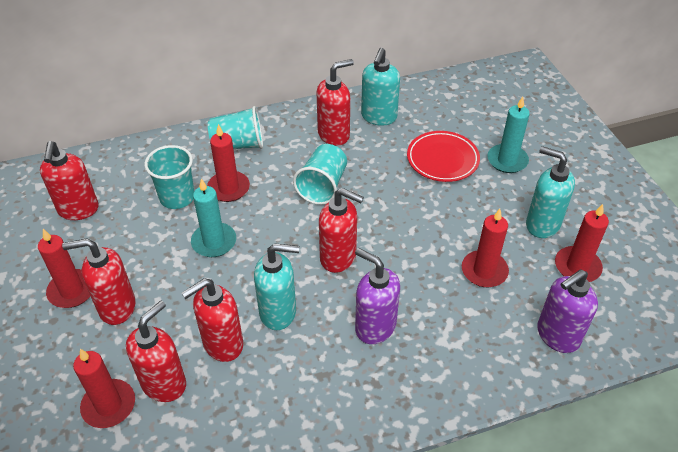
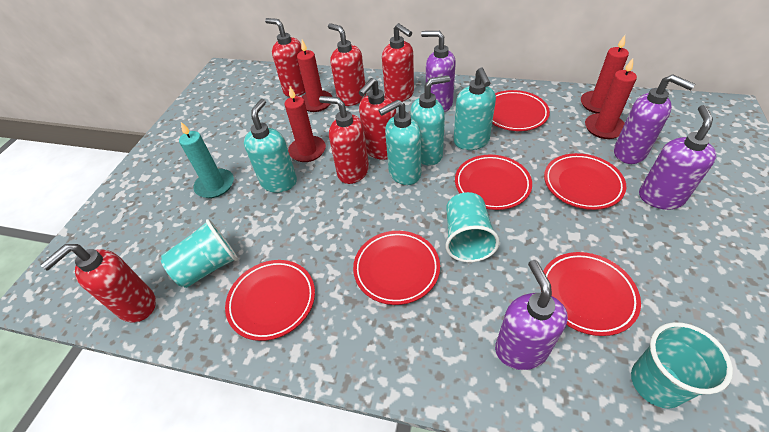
purple soap dispenser: 2 -> 4
red candle: 5 -> 4
red plate: 1 -> 6
turquoise candle: 2 -> 1
turquoise soap dispenser: 3 -> 4

